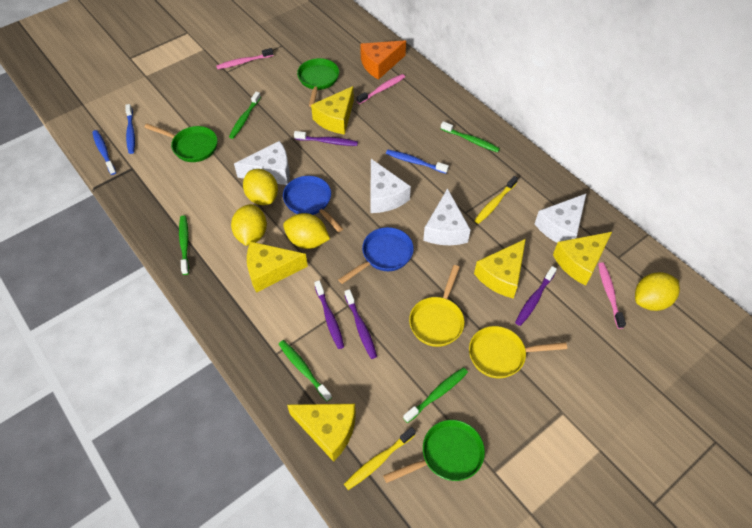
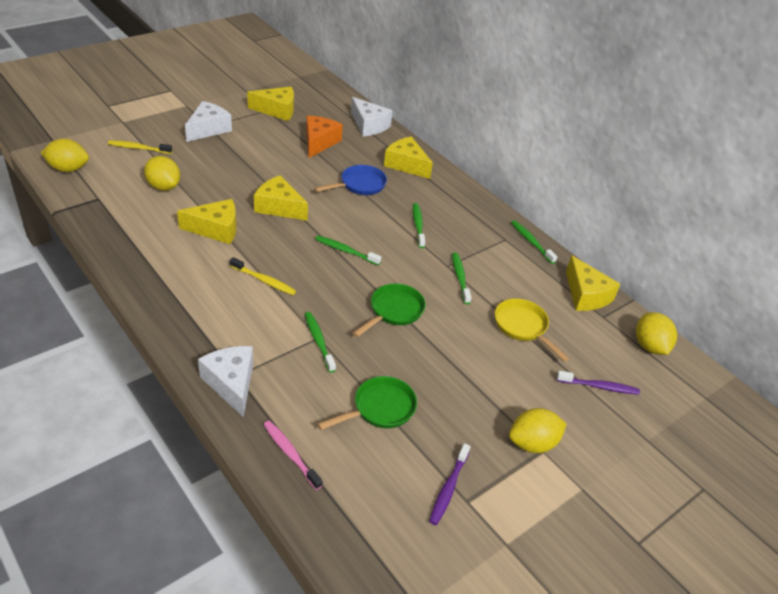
blue pan: 2 -> 1
blue toothbrush: 3 -> 0
green pan: 3 -> 2
pink toothbrush: 3 -> 1
purple toothbrush: 4 -> 2
white cheese: 4 -> 3
yellow pan: 2 -> 1

